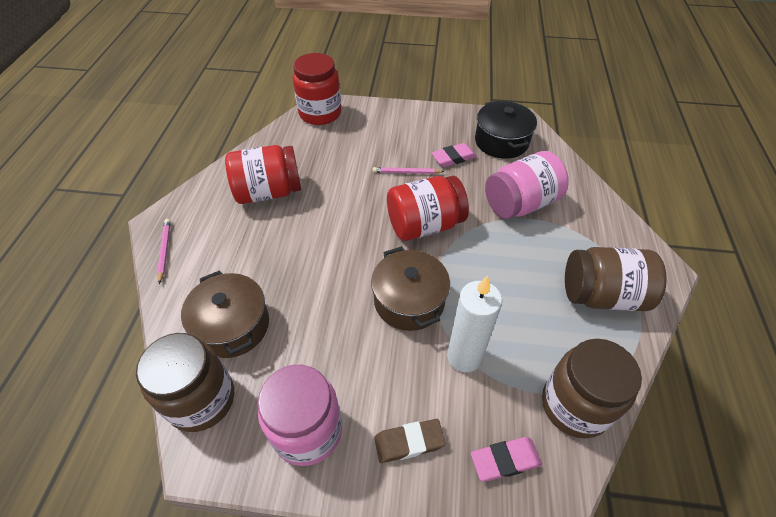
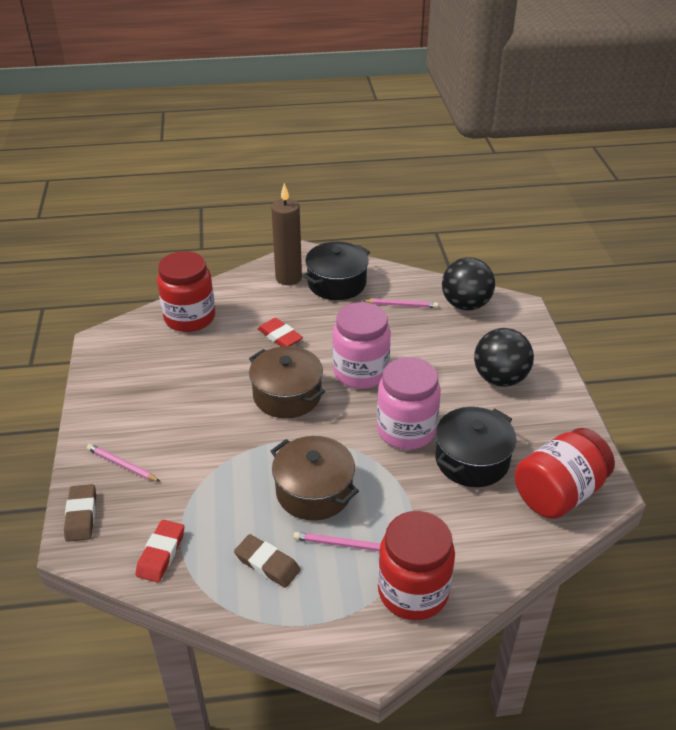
black ball: 0 -> 2
black pot: 1 -> 2
brown candle: 0 -> 1
brown eraser: 1 -> 2
brown jar: 3 -> 0
pink eraser: 2 -> 0
pink pencil: 2 -> 3
red eraser: 0 -> 2
white candle: 1 -> 0

